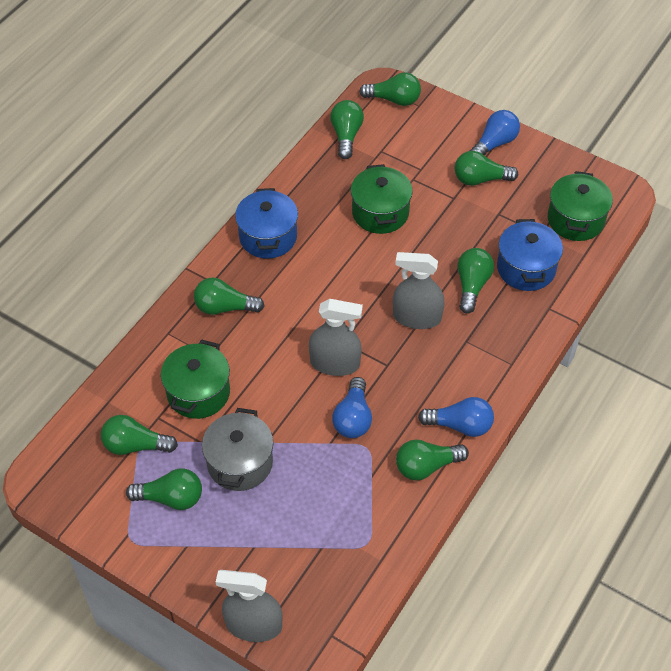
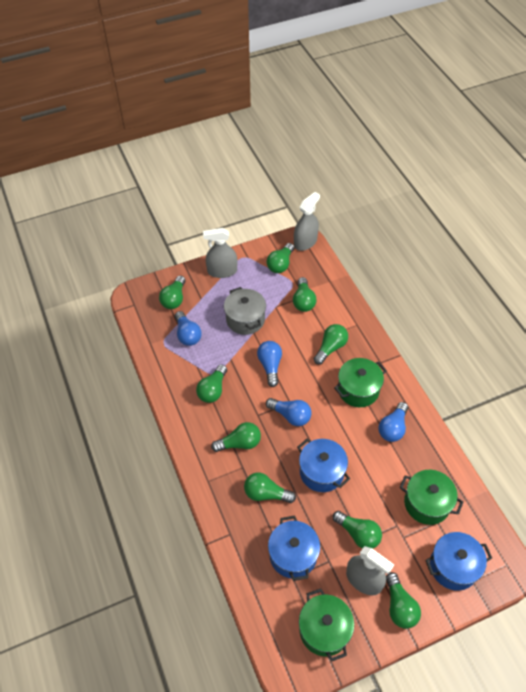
blue light bulb: 3 -> 4
blue pot: 2 -> 3
green light bulb: 8 -> 9

